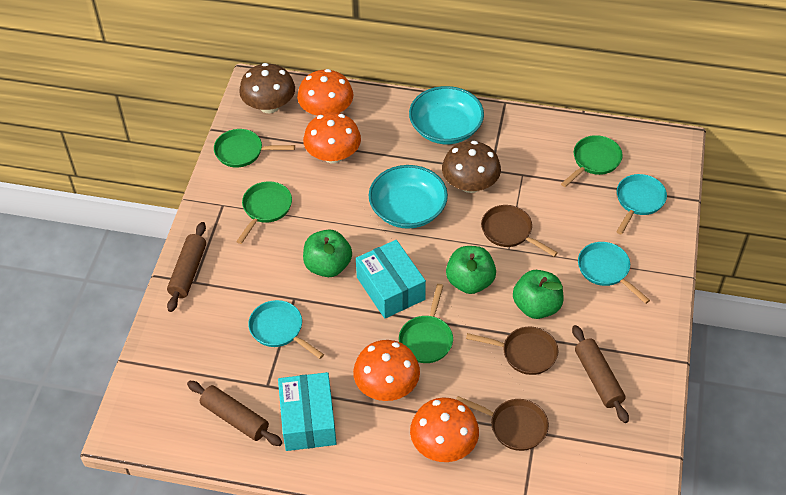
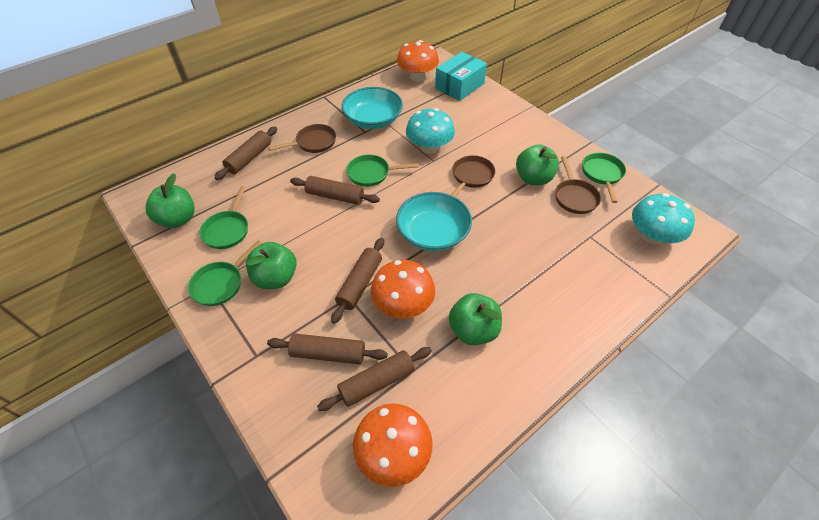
brown mushroom: 2 -> 0
brown rolling pin: 3 -> 5
green apple: 3 -> 4
orange mushroom: 4 -> 3
turquoise box: 2 -> 1
turquoise mushroom: 0 -> 2
turquoise pan: 3 -> 0

